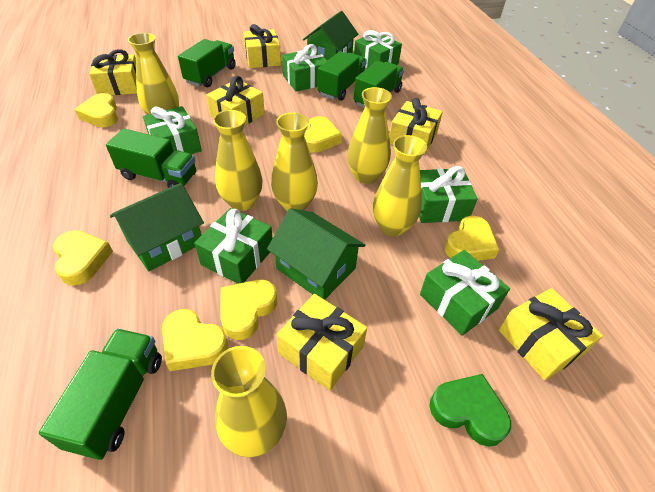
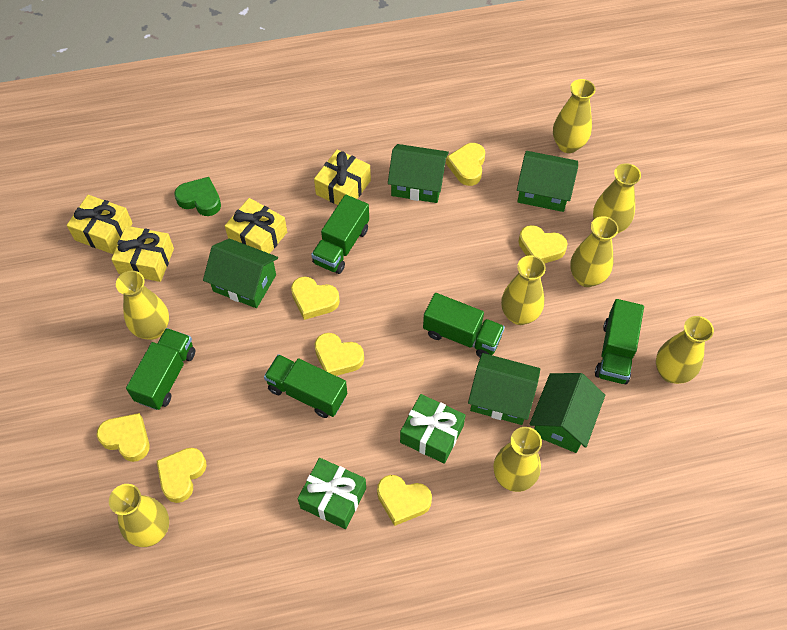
green gift: 6 -> 2
green house: 3 -> 5
yellow gift: 6 -> 4
yellow heart: 6 -> 7
yellow vase: 6 -> 8

